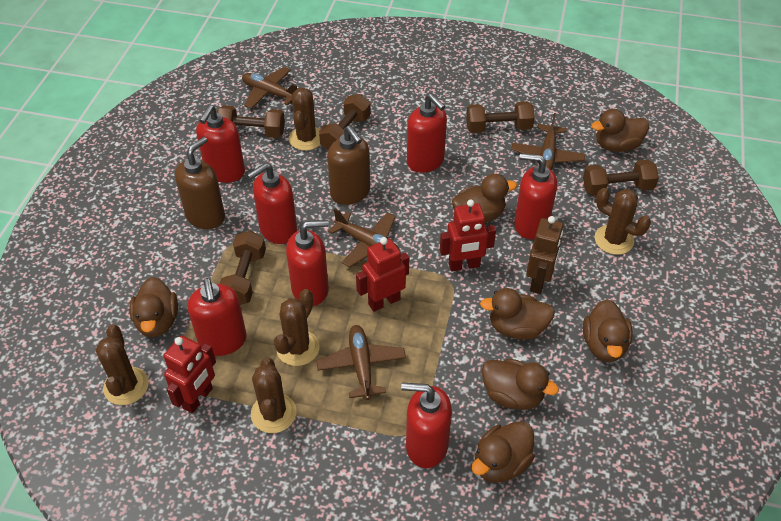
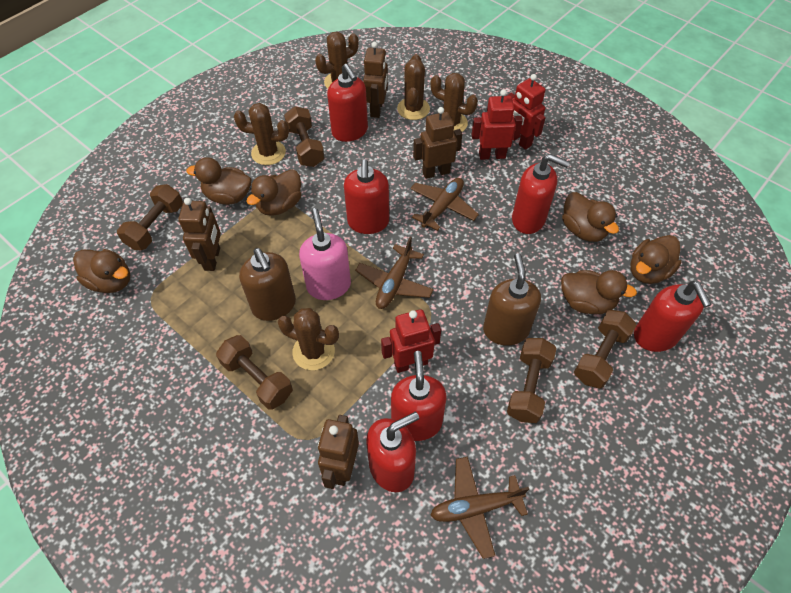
brown duck: 7 -> 6
brown plane: 4 -> 3
brown robot: 1 -> 4
pink soap dispenser: 0 -> 1
red soap dispenser: 7 -> 6

